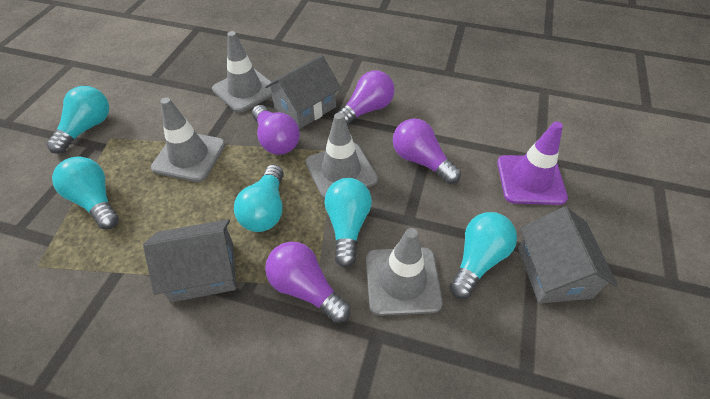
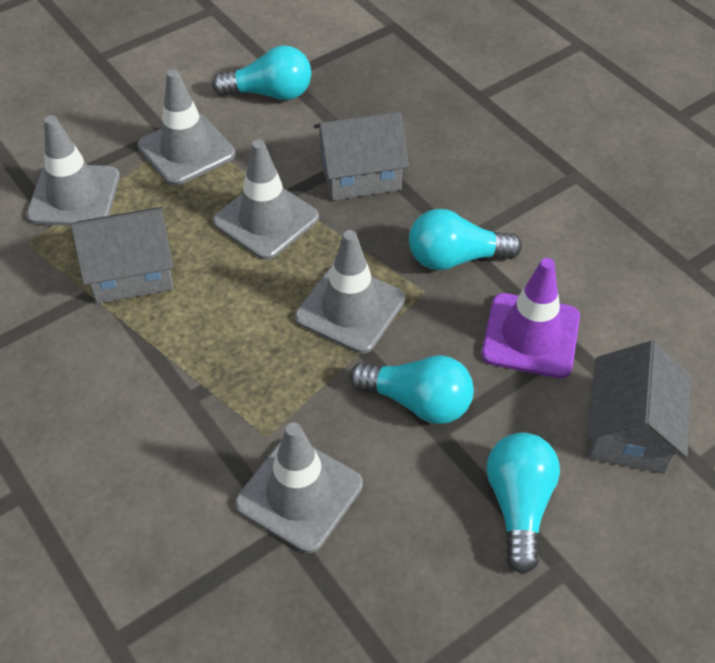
grey traffic cone: 4 -> 5
purple light bulb: 4 -> 0
turquoise light bulb: 5 -> 4

